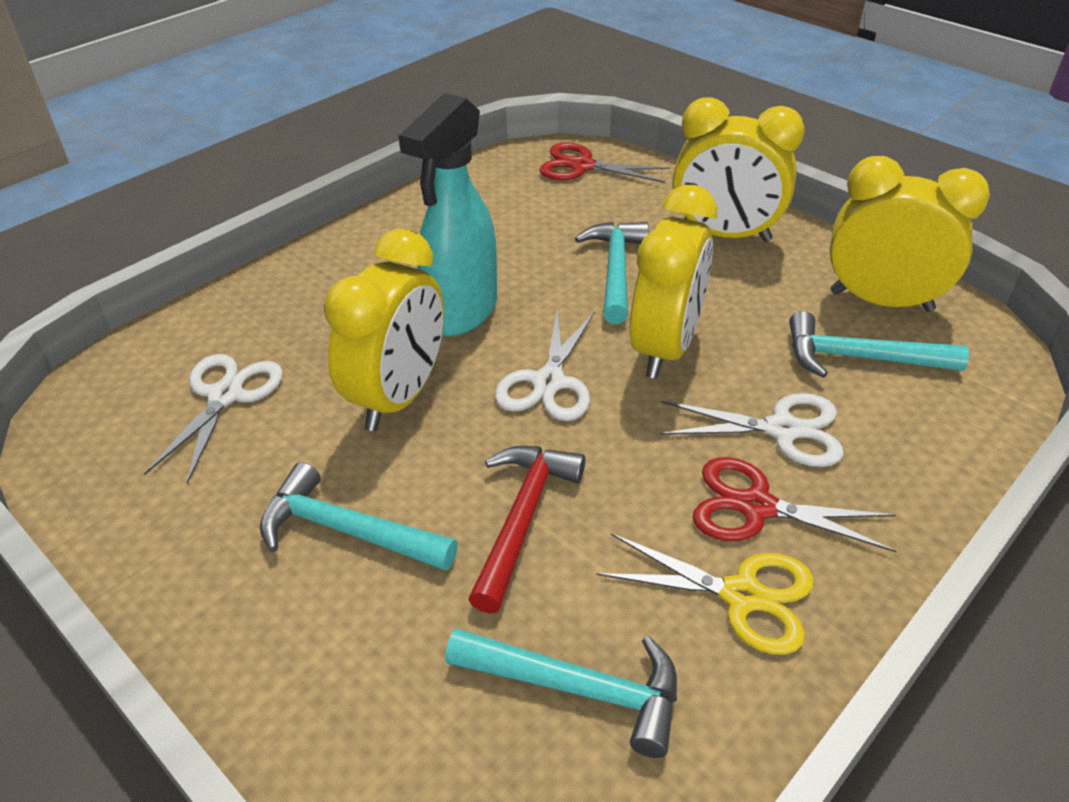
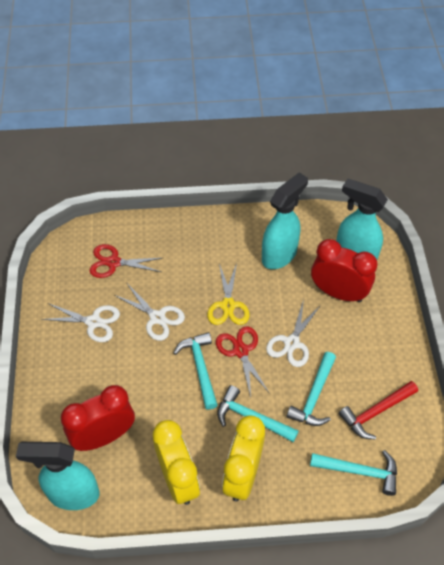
red clock: 0 -> 2
turquoise spray bottle: 1 -> 3
yellow clock: 4 -> 2

